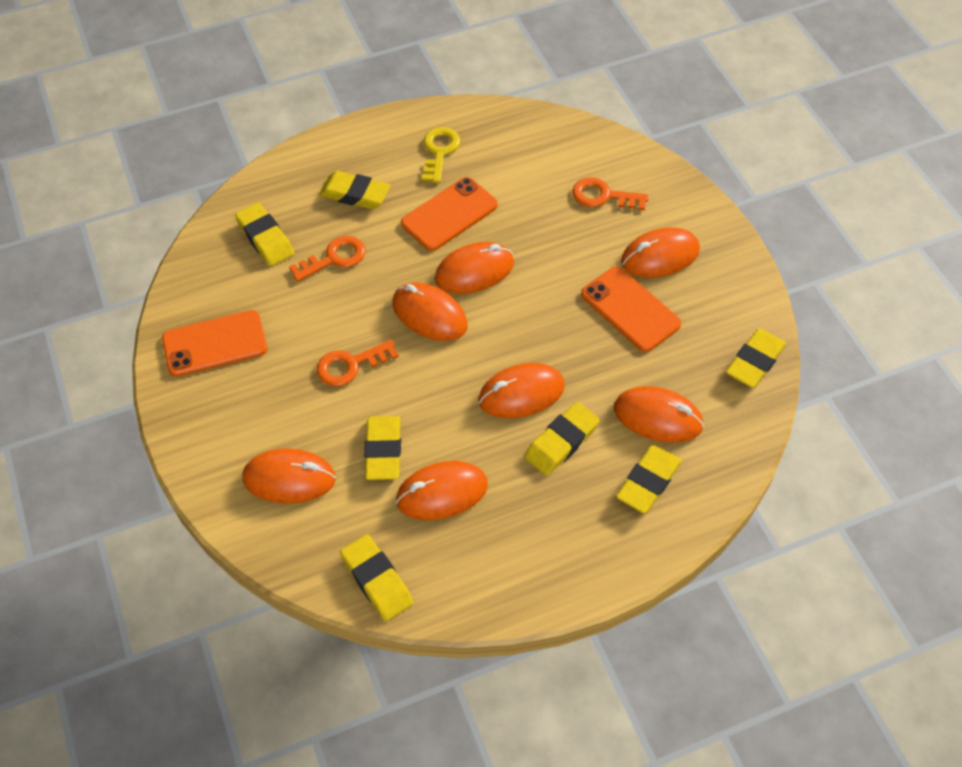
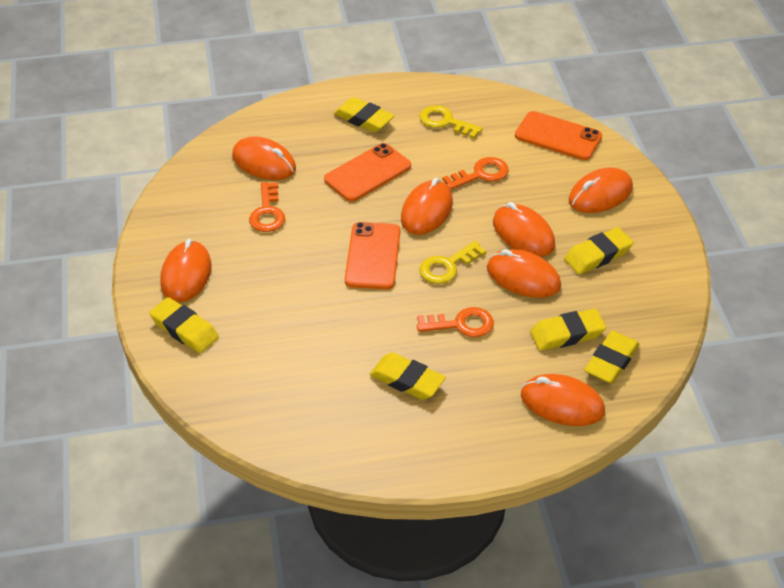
yellow eraser: 7 -> 6
yellow key: 1 -> 2

